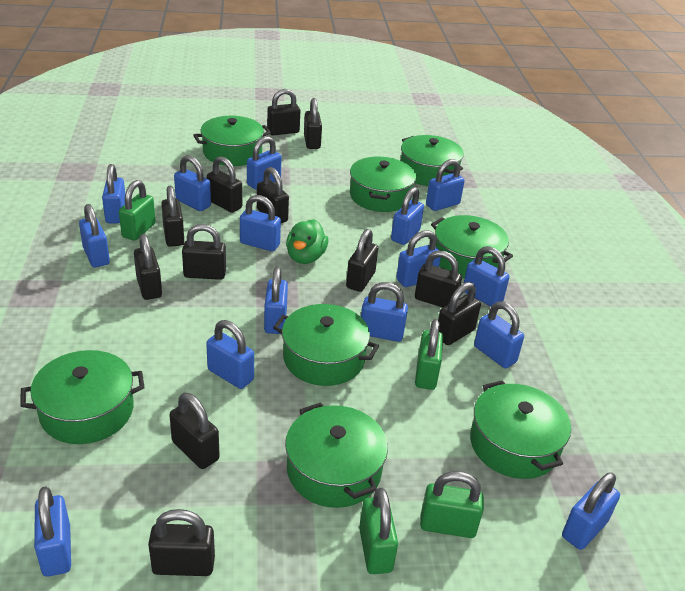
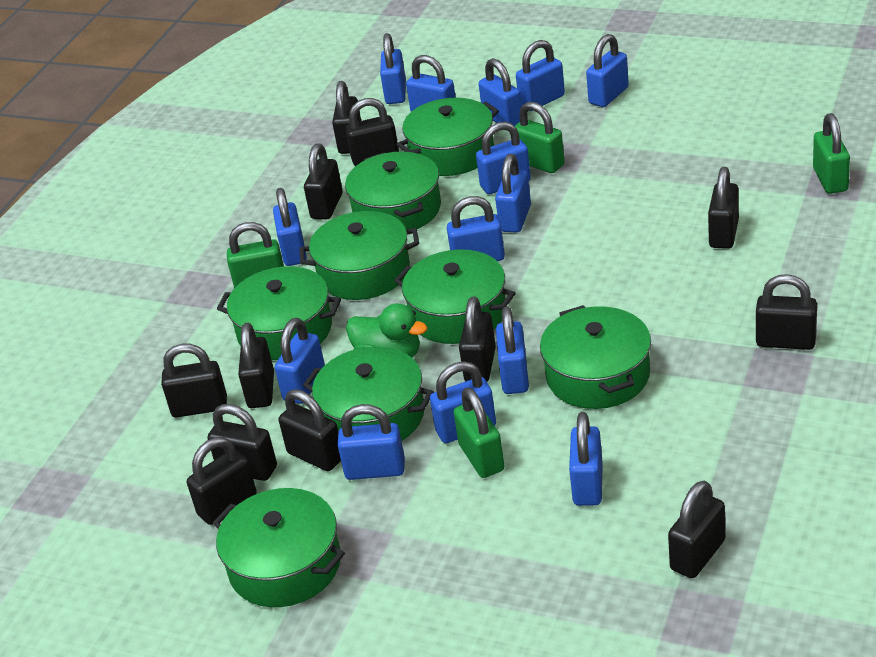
blue padlock: 15 -> 14

